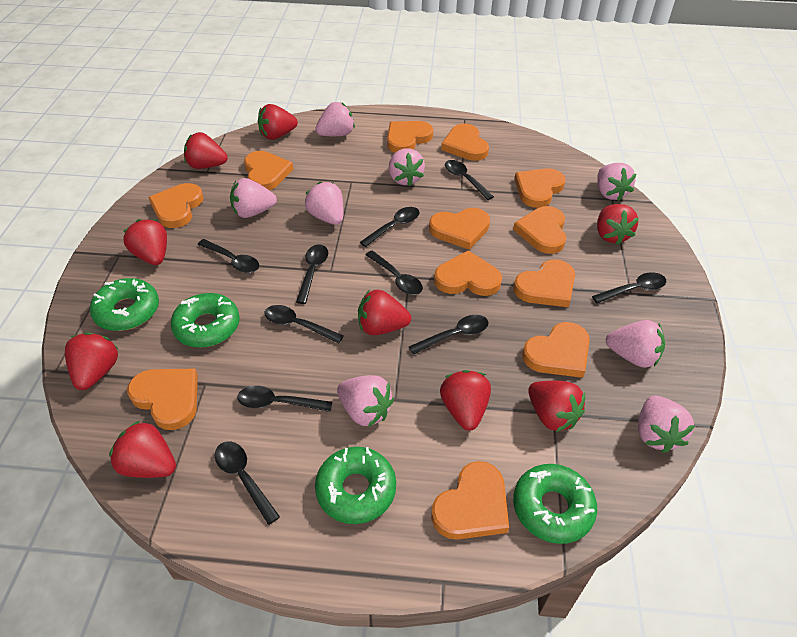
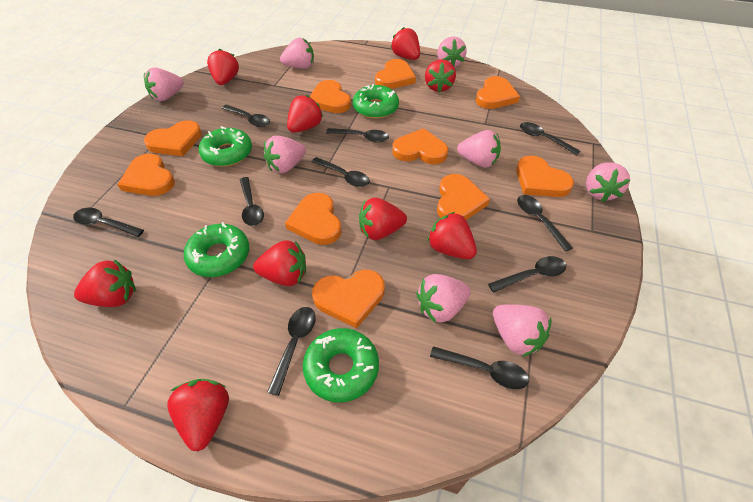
orange heart: 12 -> 10

